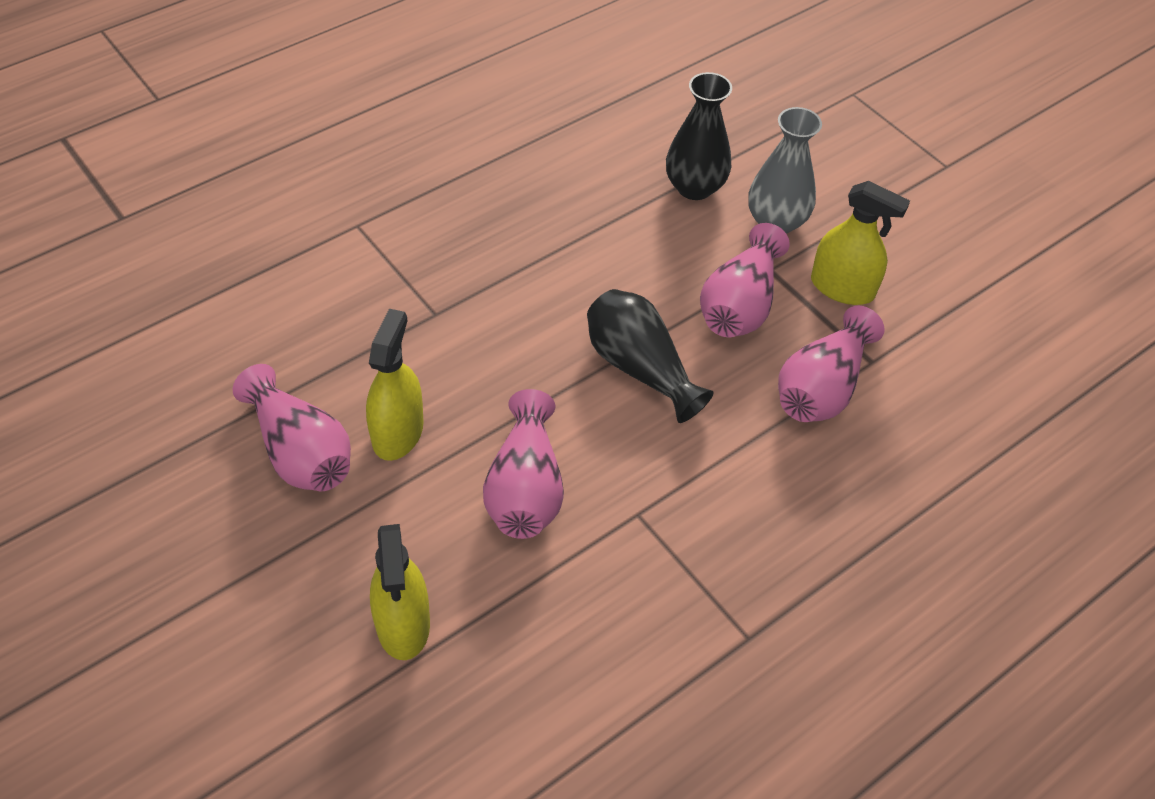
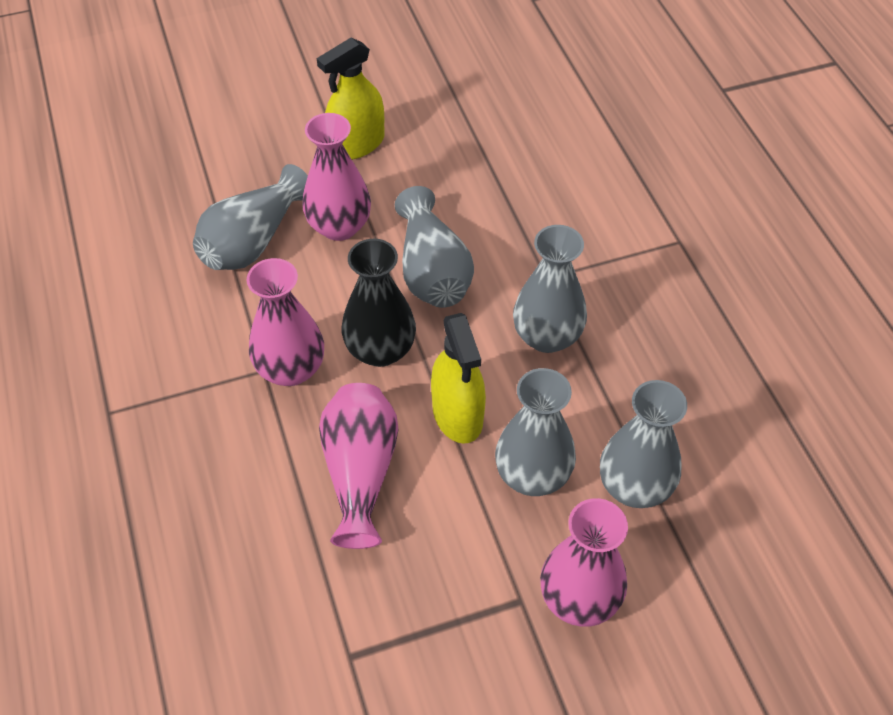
black vase: 2 -> 1
grey vase: 1 -> 5
yellow spray bottle: 3 -> 2

